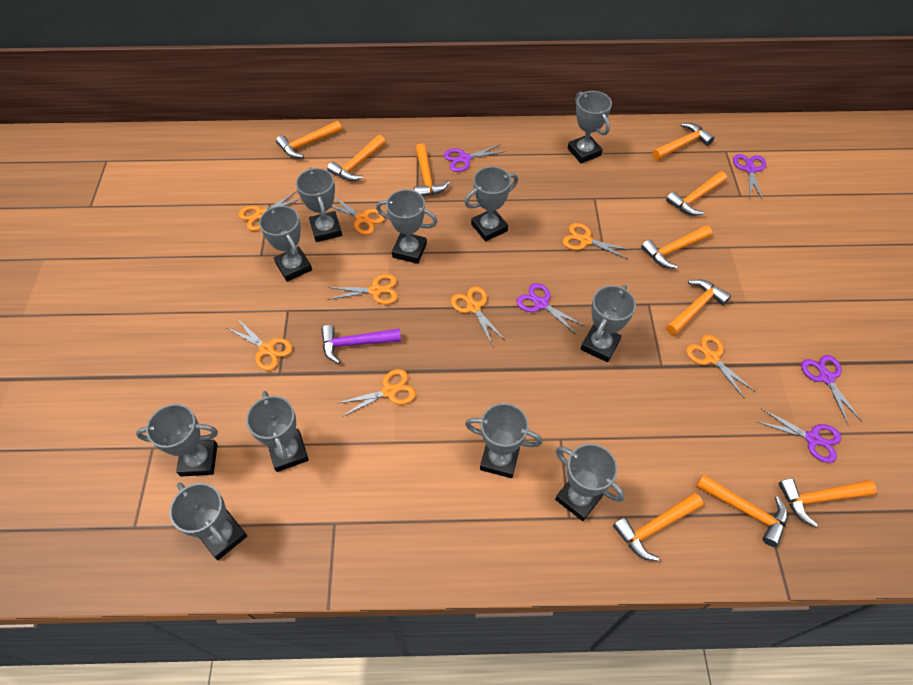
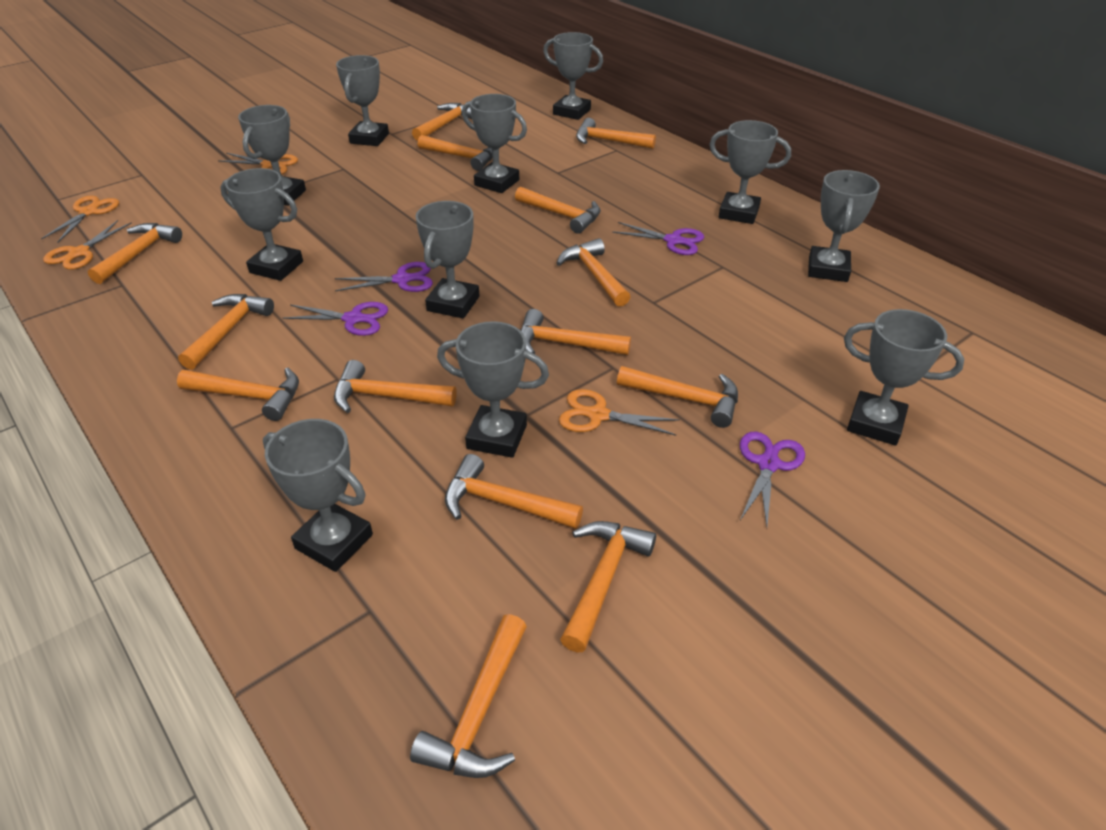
orange hammer: 10 -> 14
orange scissors: 8 -> 4
purple hammer: 1 -> 0
purple scissors: 5 -> 4

